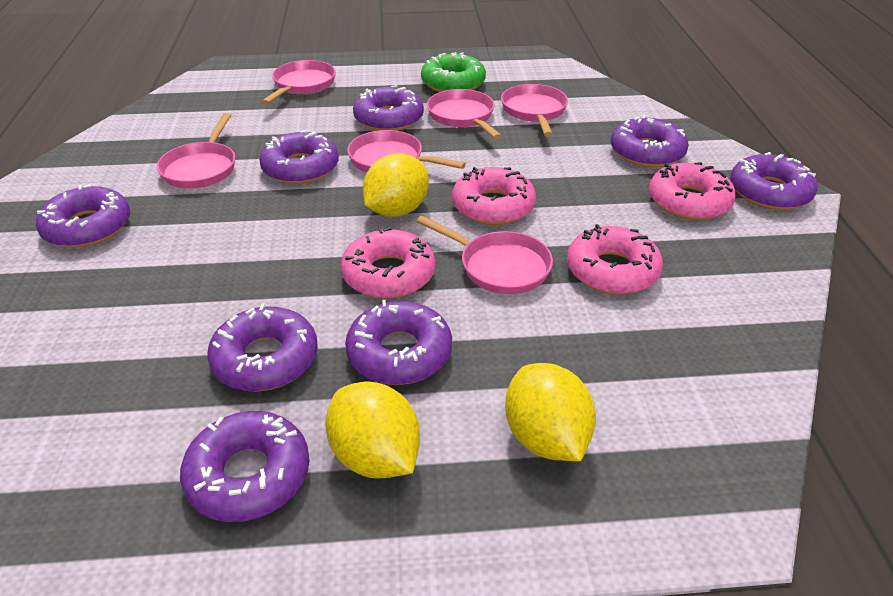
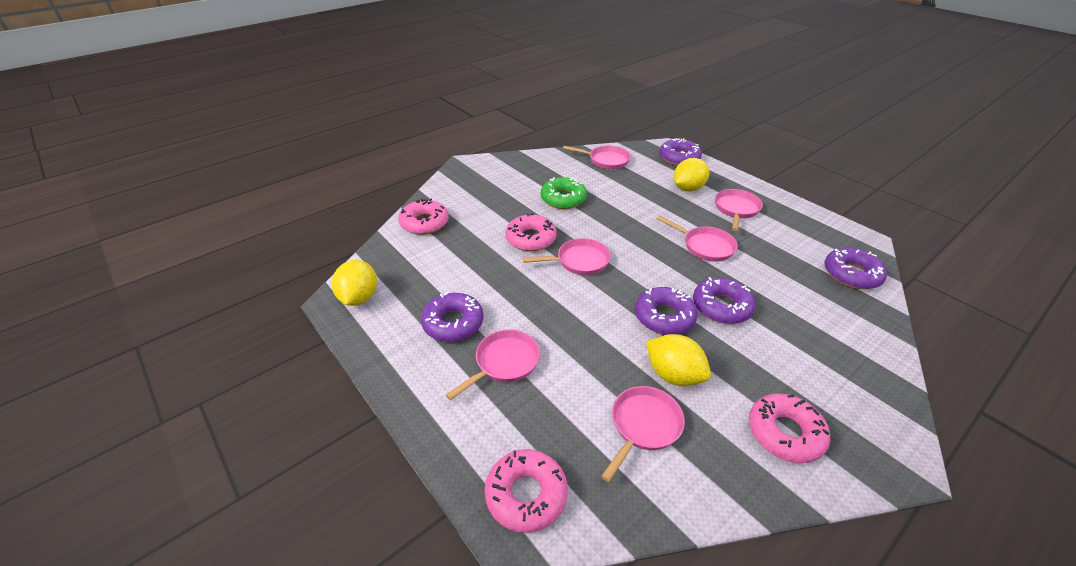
purple donut: 8 -> 5

